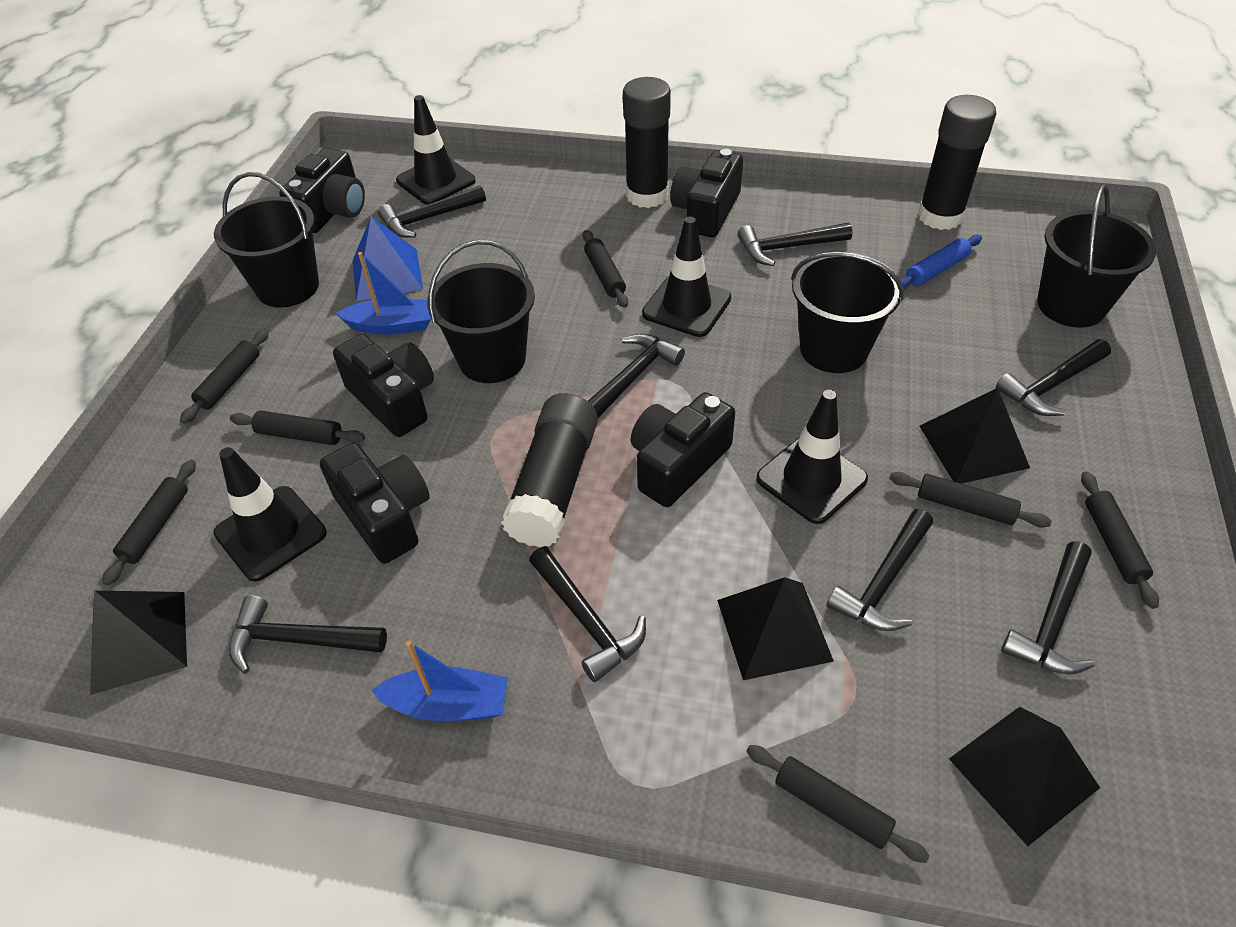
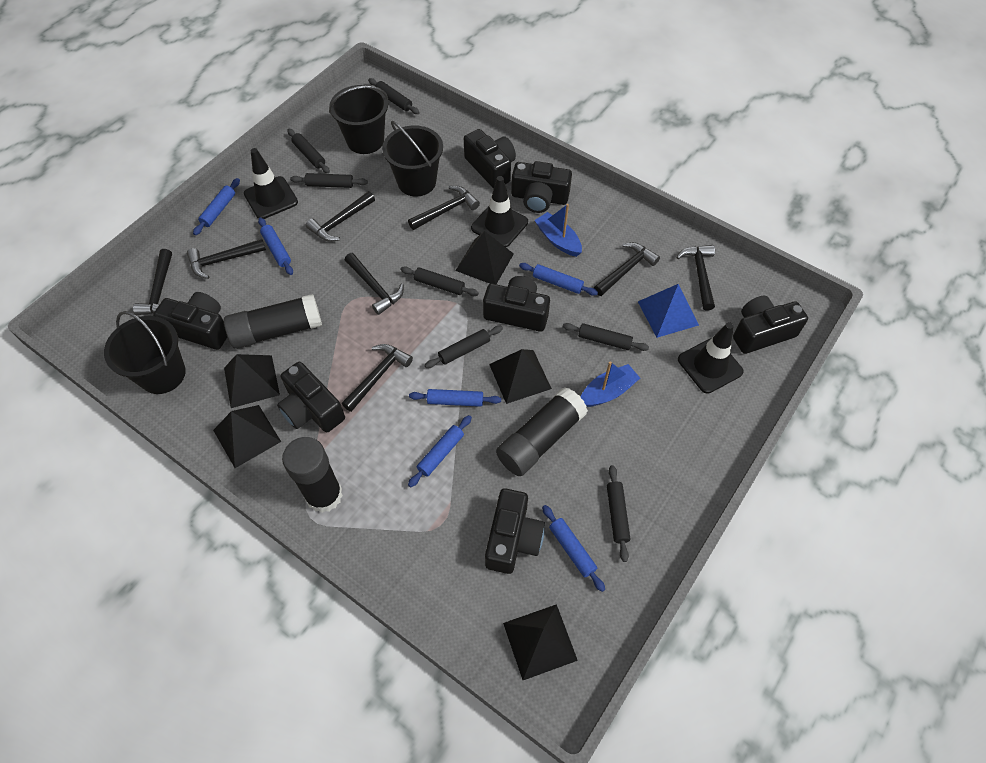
black bucket: 4 -> 3
black camera: 5 -> 7
black pyramid: 4 -> 5
black traffic cone: 4 -> 3
blue rolling pin: 1 -> 6

